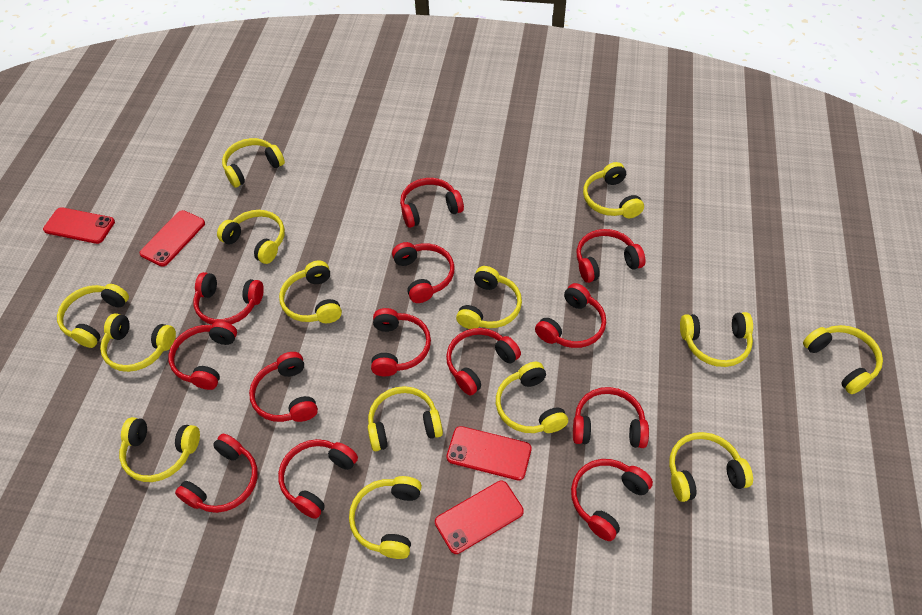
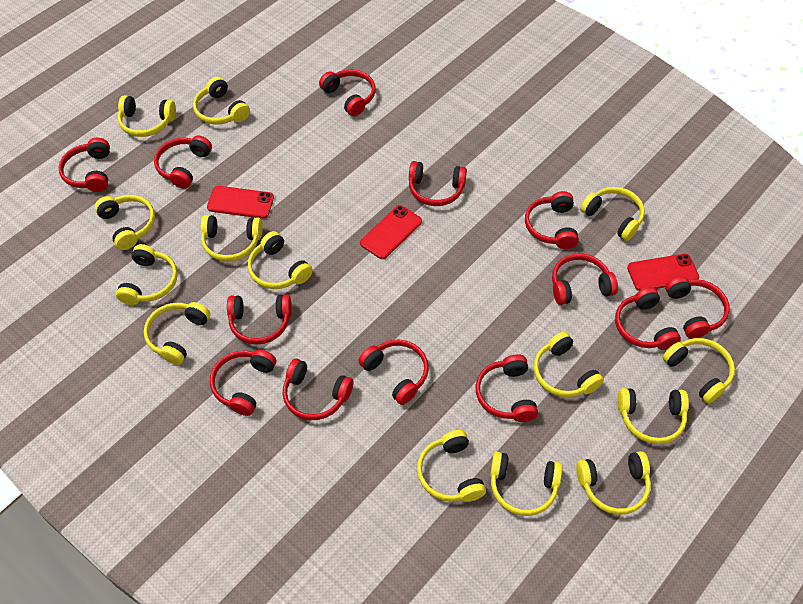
red phone: 4 -> 3

